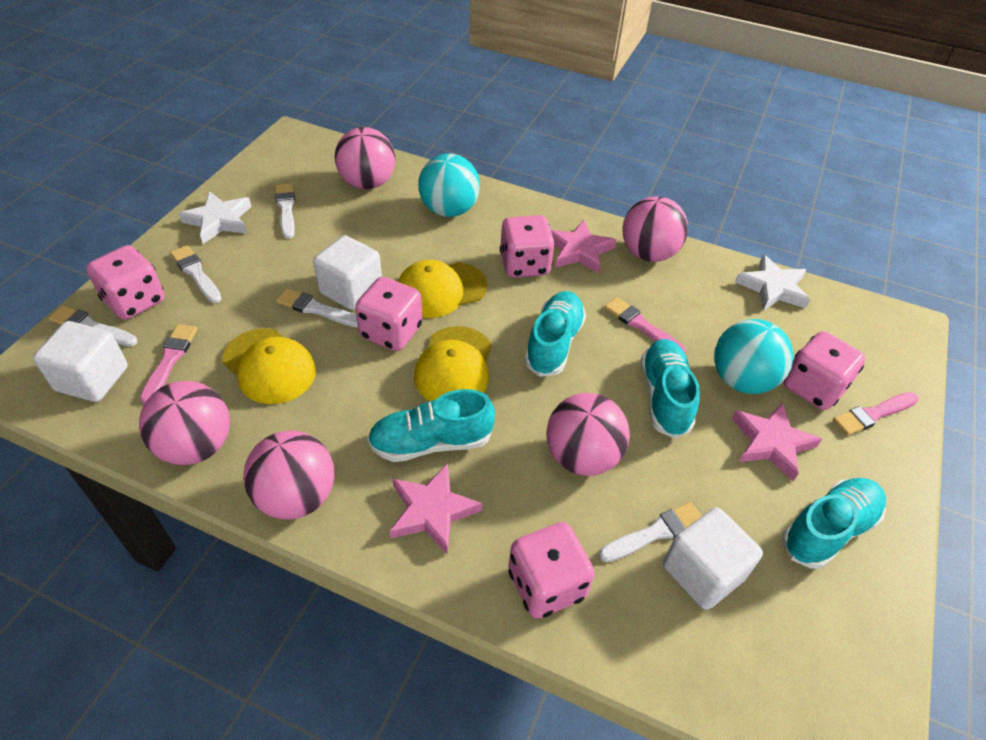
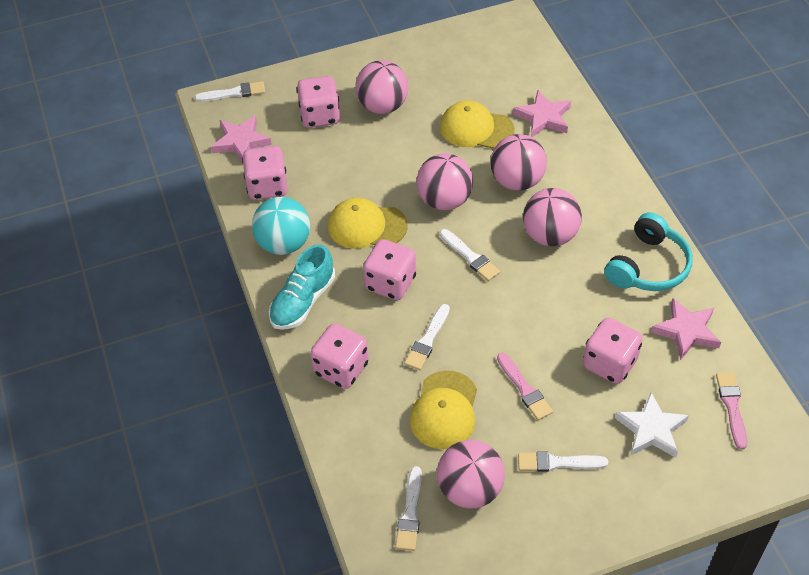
pink brush: 3 -> 2
turquoise ball: 2 -> 1
turquoise headphones: 0 -> 1
turquoise shoe: 4 -> 1
white cube: 3 -> 0
white star: 2 -> 1

